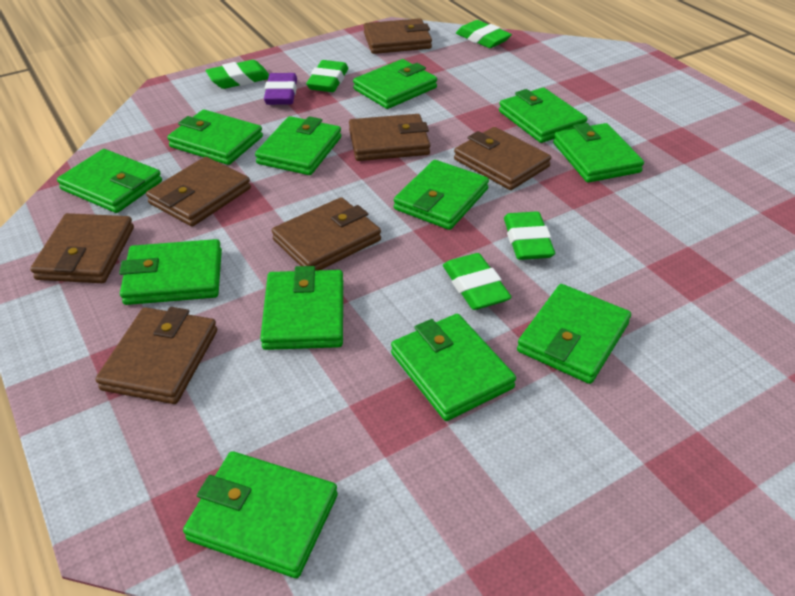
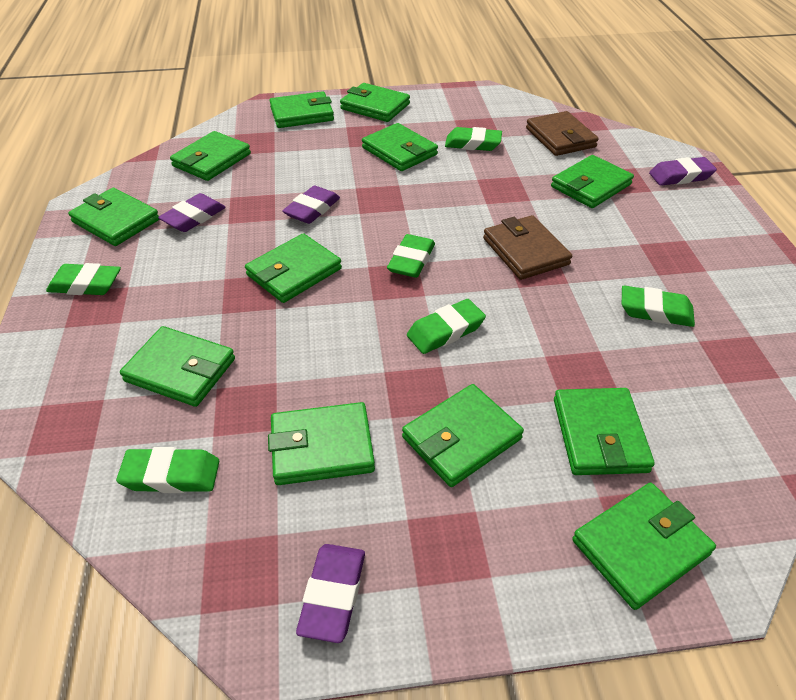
brown wallet: 7 -> 2
green eraser: 5 -> 6
purple eraser: 1 -> 4

